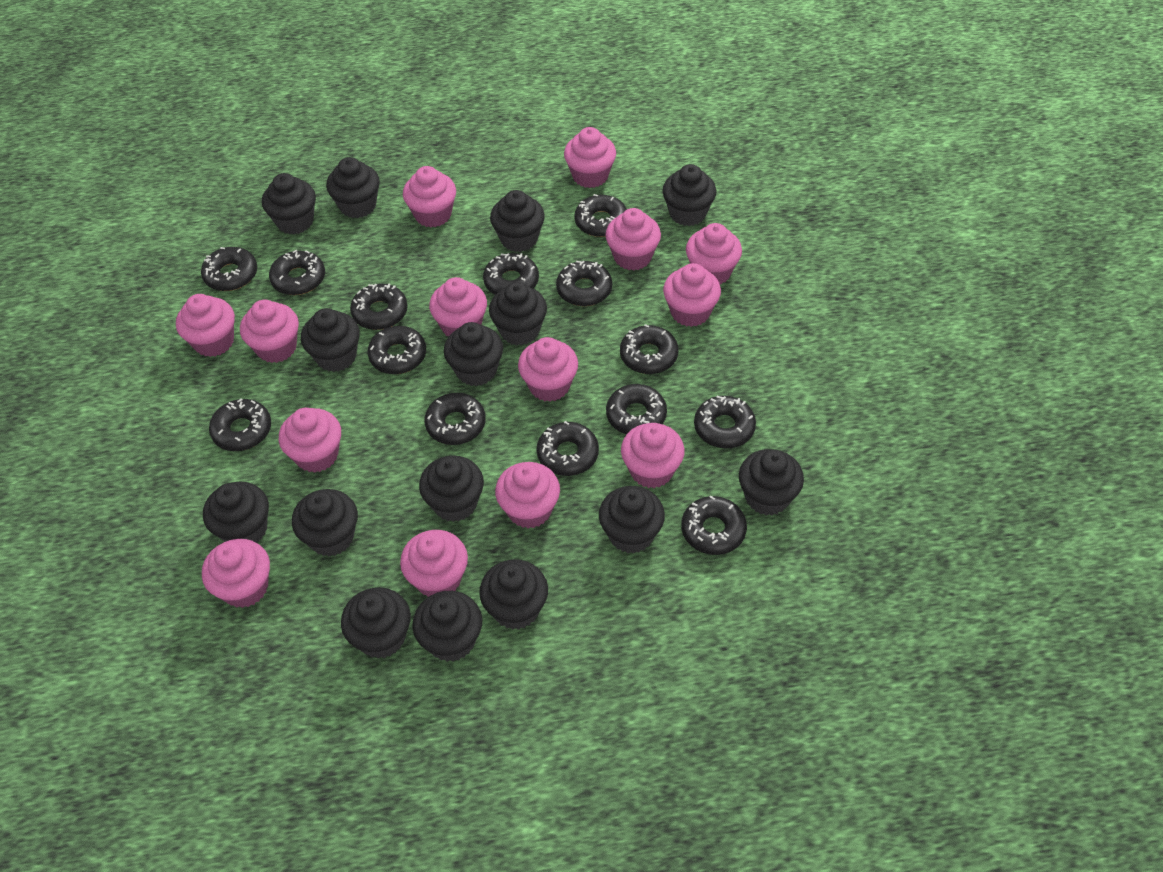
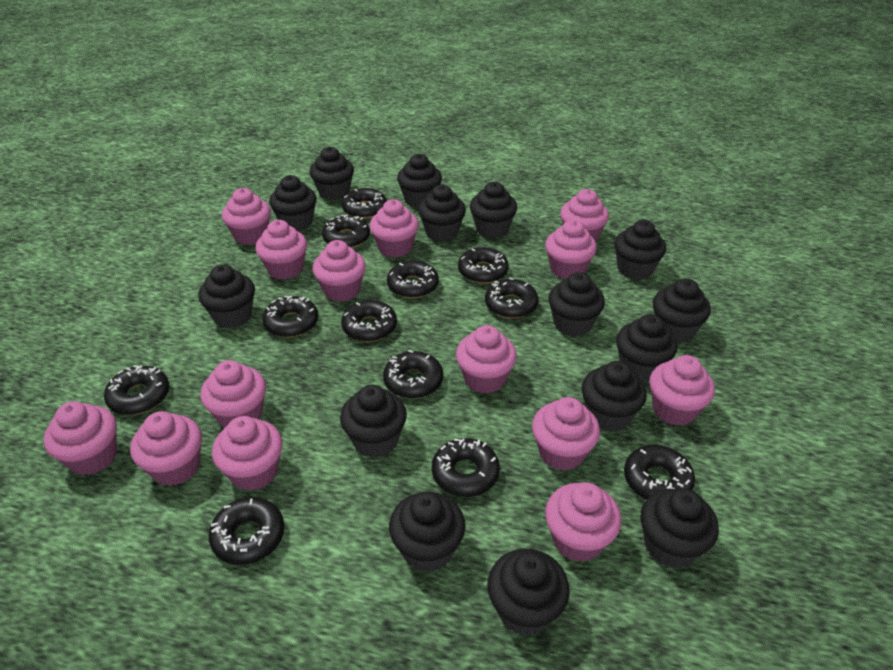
black donut: 14 -> 12

